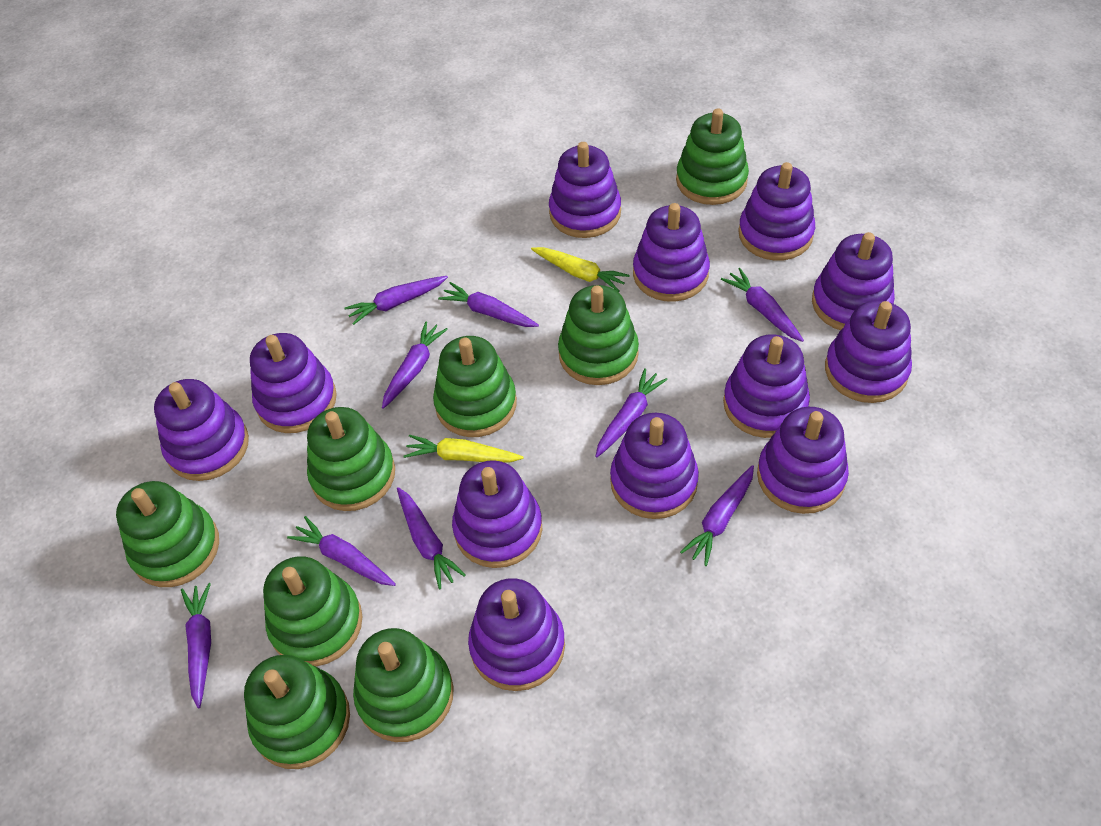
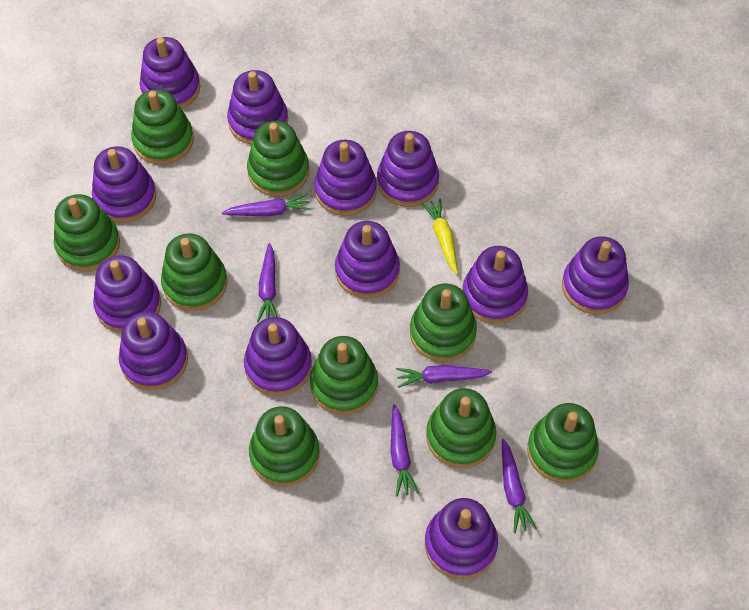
green stacking toy: 8 -> 9
purple carrot: 9 -> 5
yellow carrot: 2 -> 1

